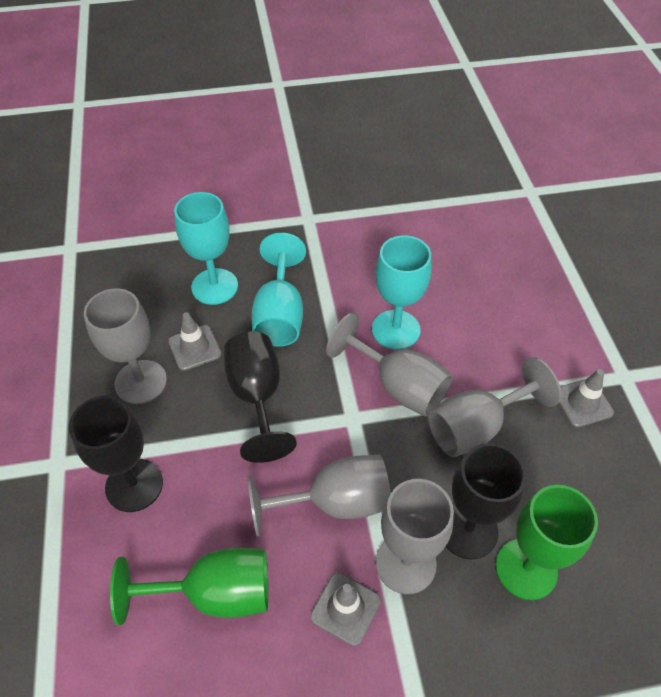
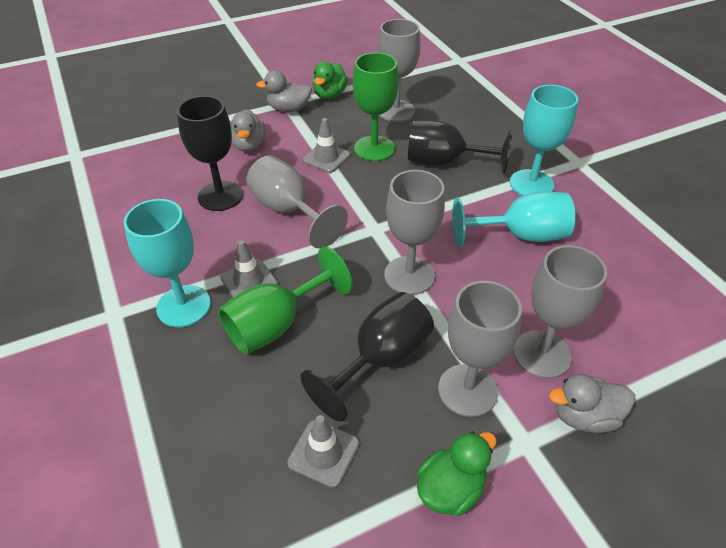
green duck: 0 -> 2
grey duck: 0 -> 3

